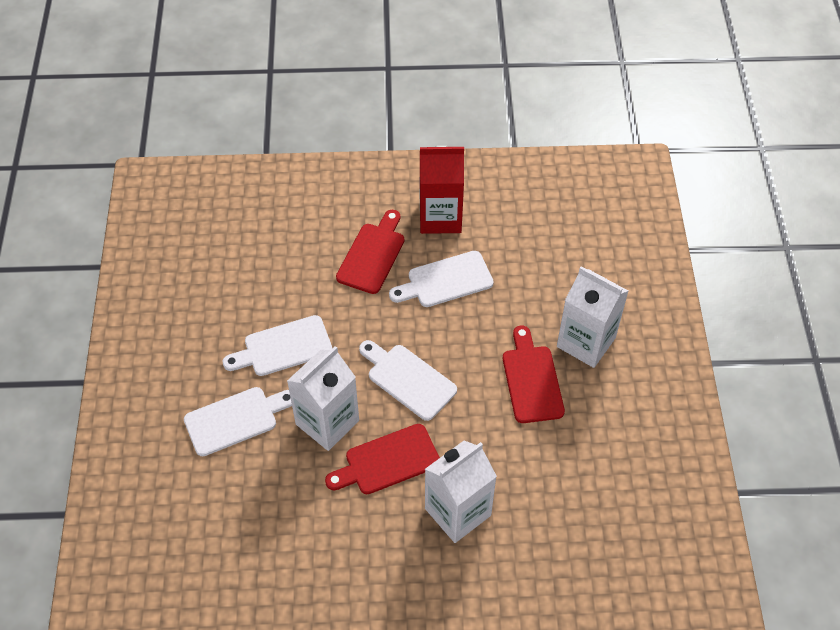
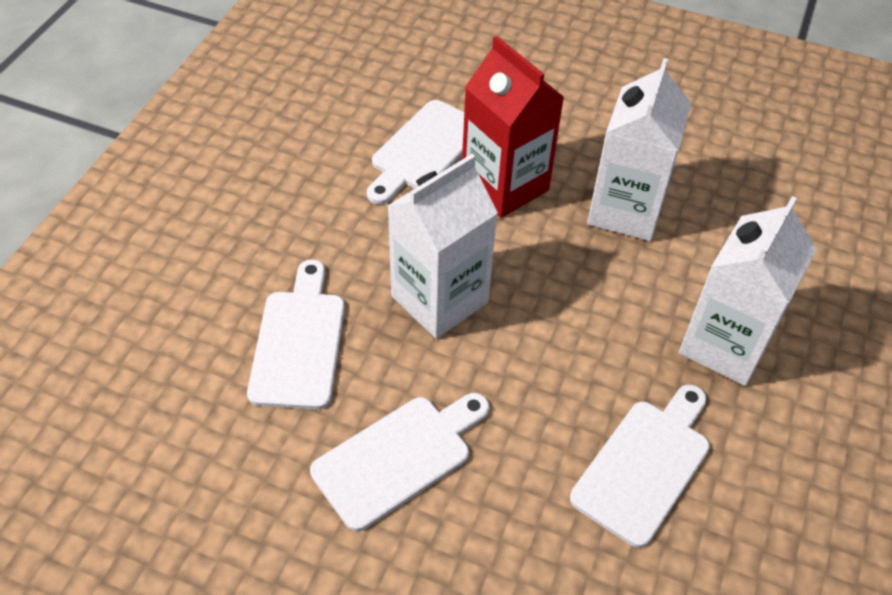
red cutting board: 3 -> 0

